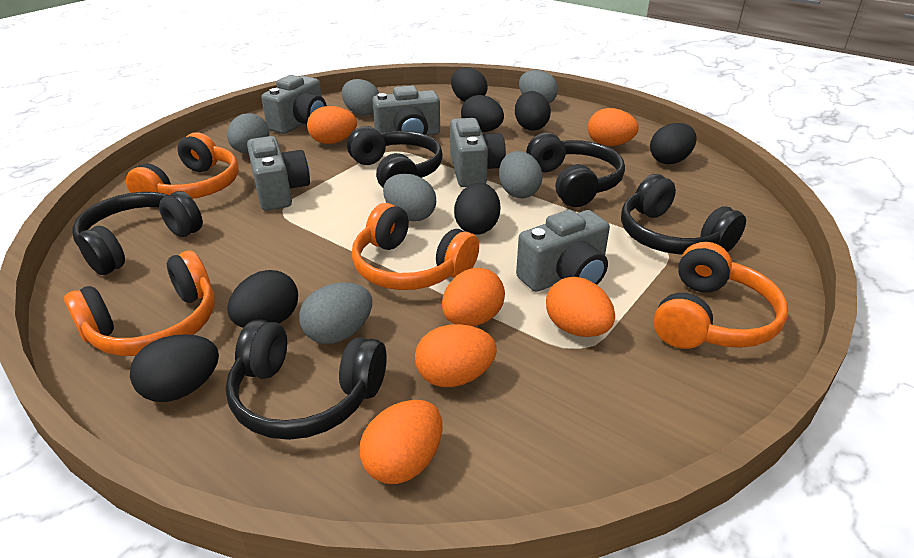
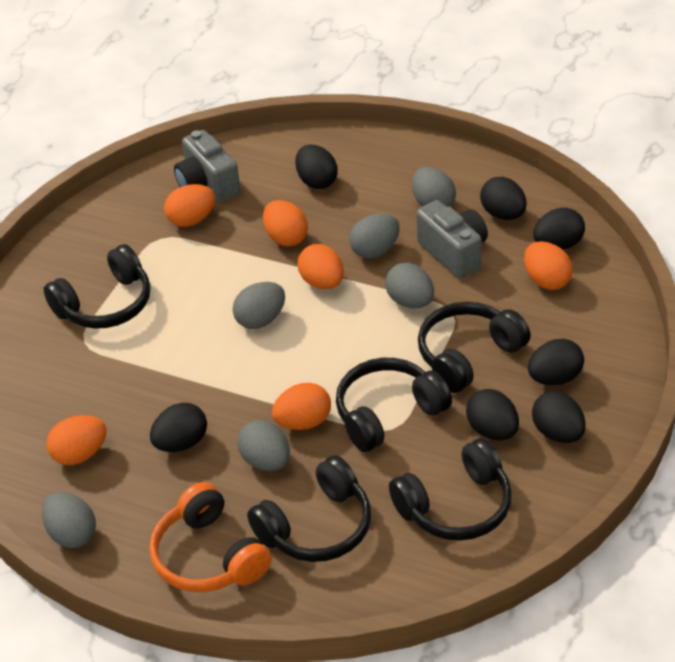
grey camera: 5 -> 2
orange headphones: 4 -> 1

